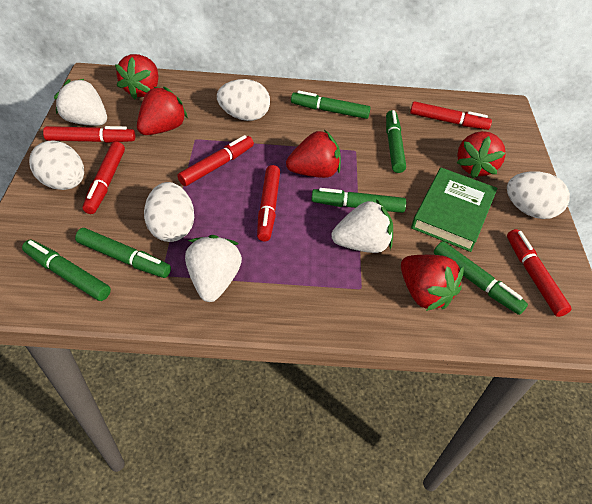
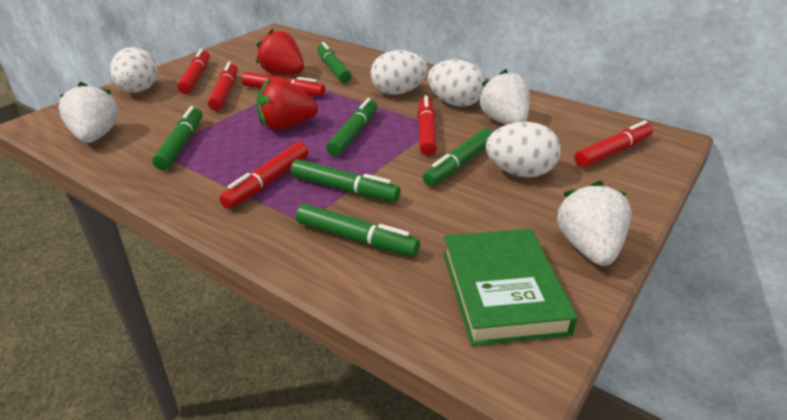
red strawberry: 5 -> 2

